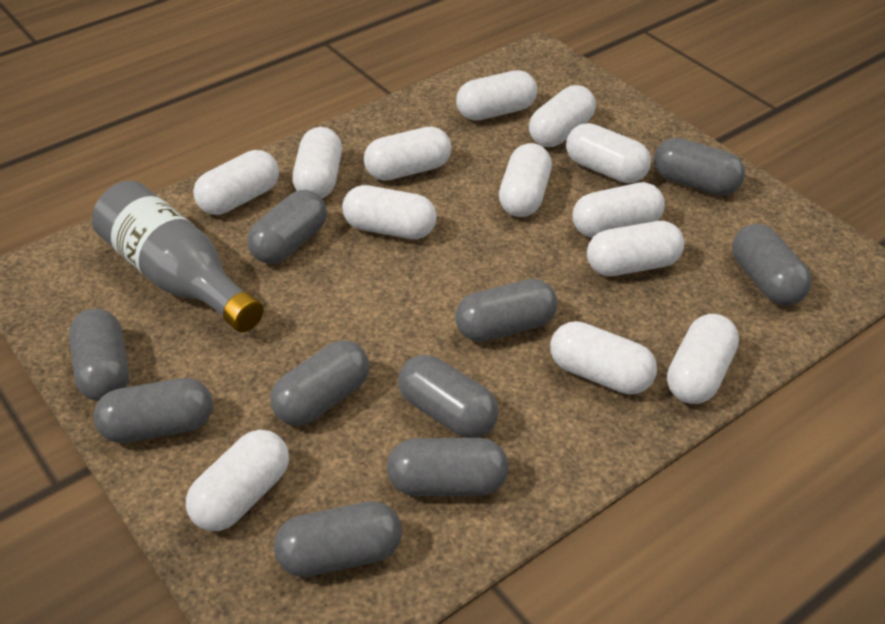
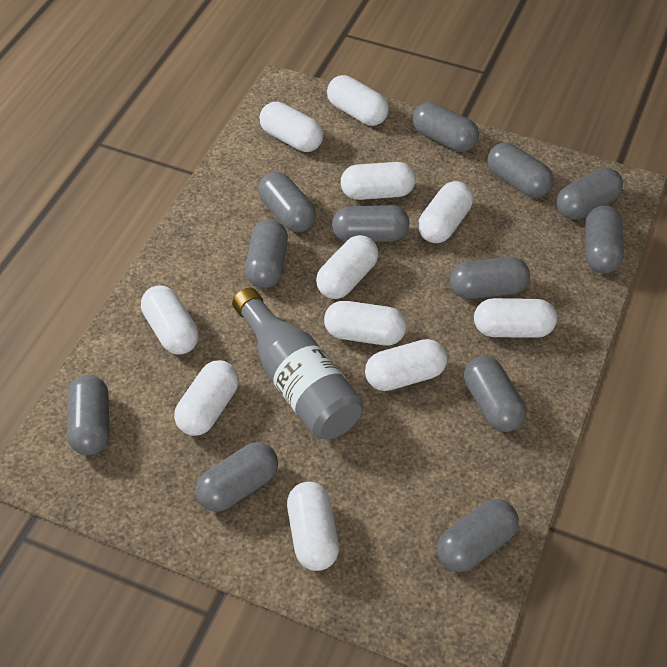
grey capsule: 10 -> 12
white capsule: 13 -> 11

